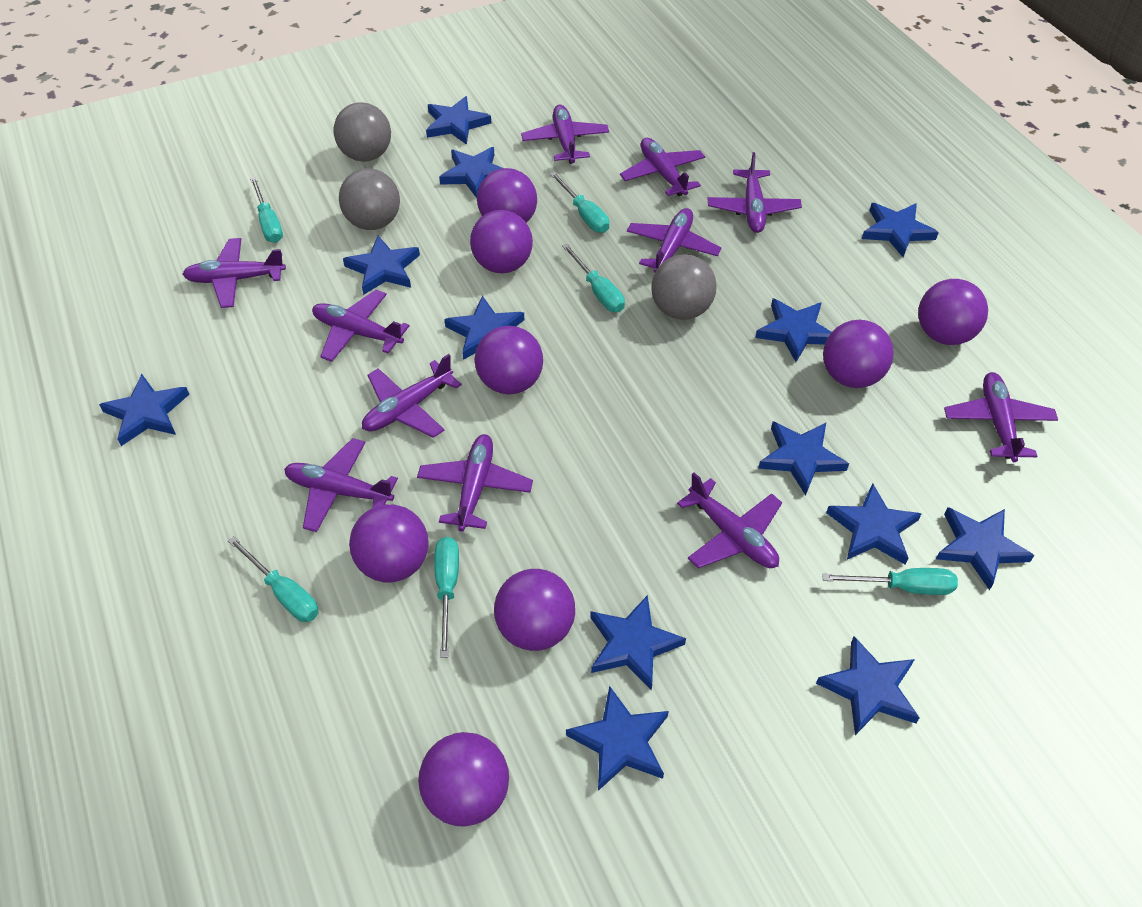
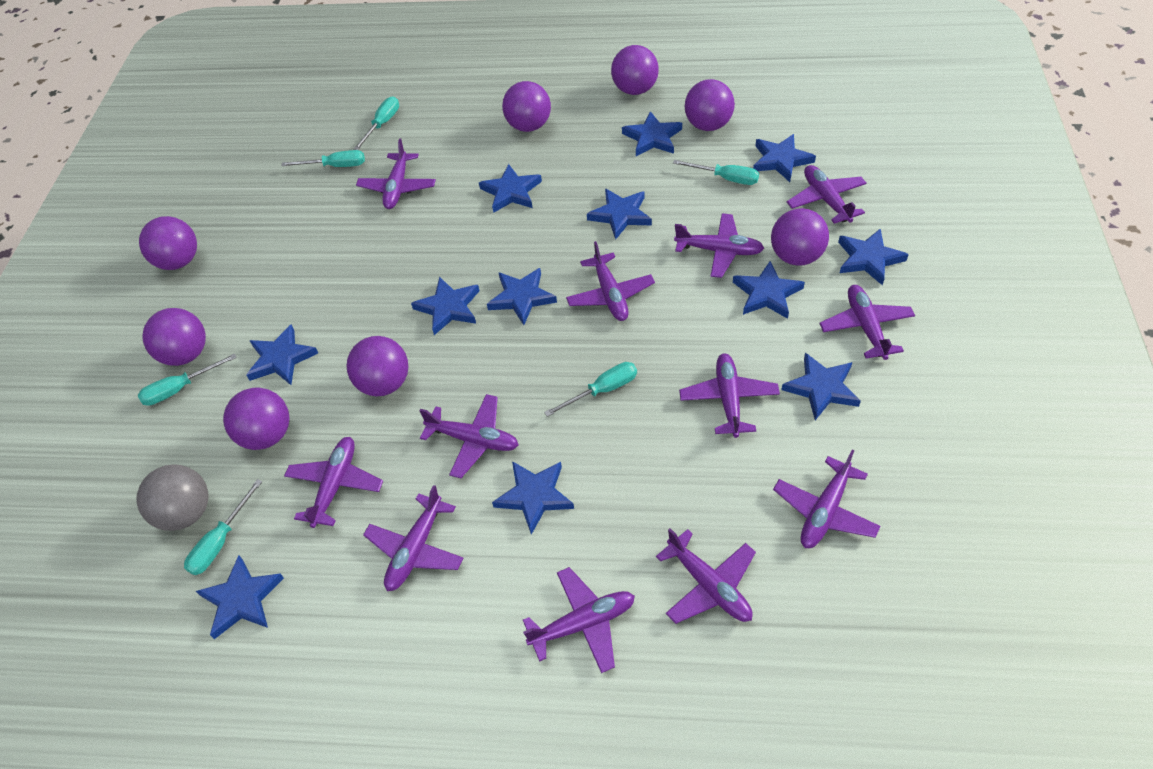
blue star: 13 -> 12
grey ball: 3 -> 1
purple plane: 11 -> 12

